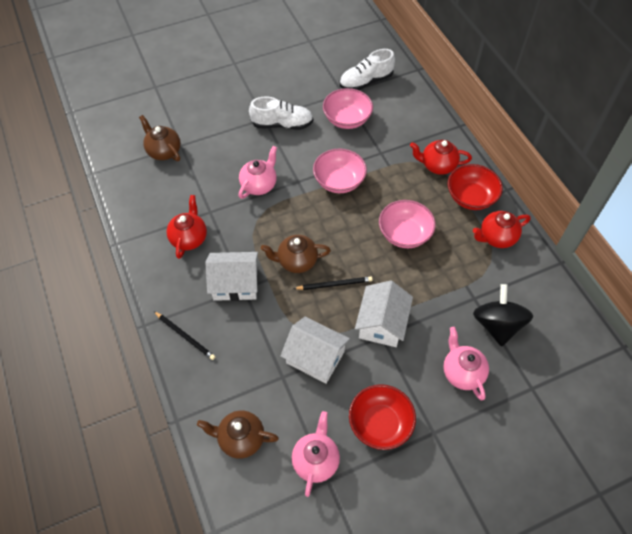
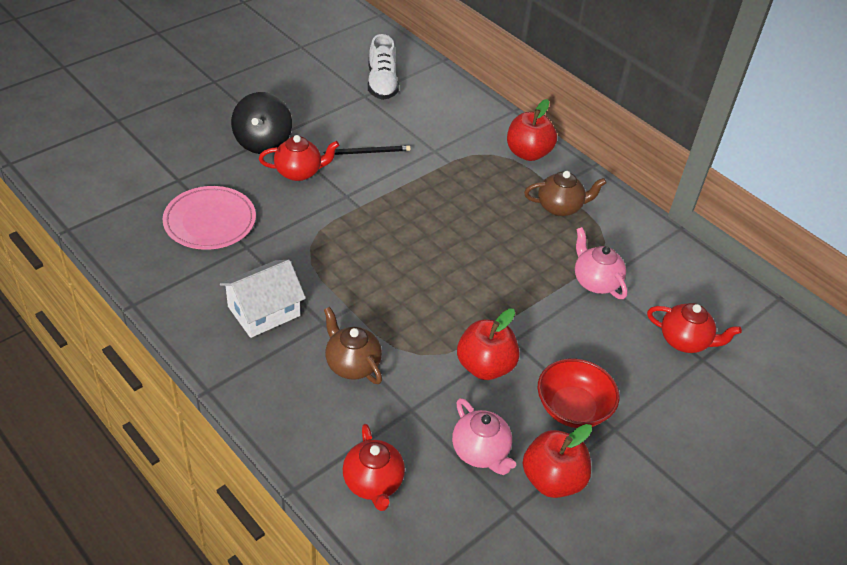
black pencil: 2 -> 1
brown teapot: 3 -> 2
pink bowl: 3 -> 0
pink plate: 0 -> 1
pink teapot: 3 -> 2
red apple: 0 -> 3
red bowl: 2 -> 1
white house: 3 -> 1
white shoe: 2 -> 1

